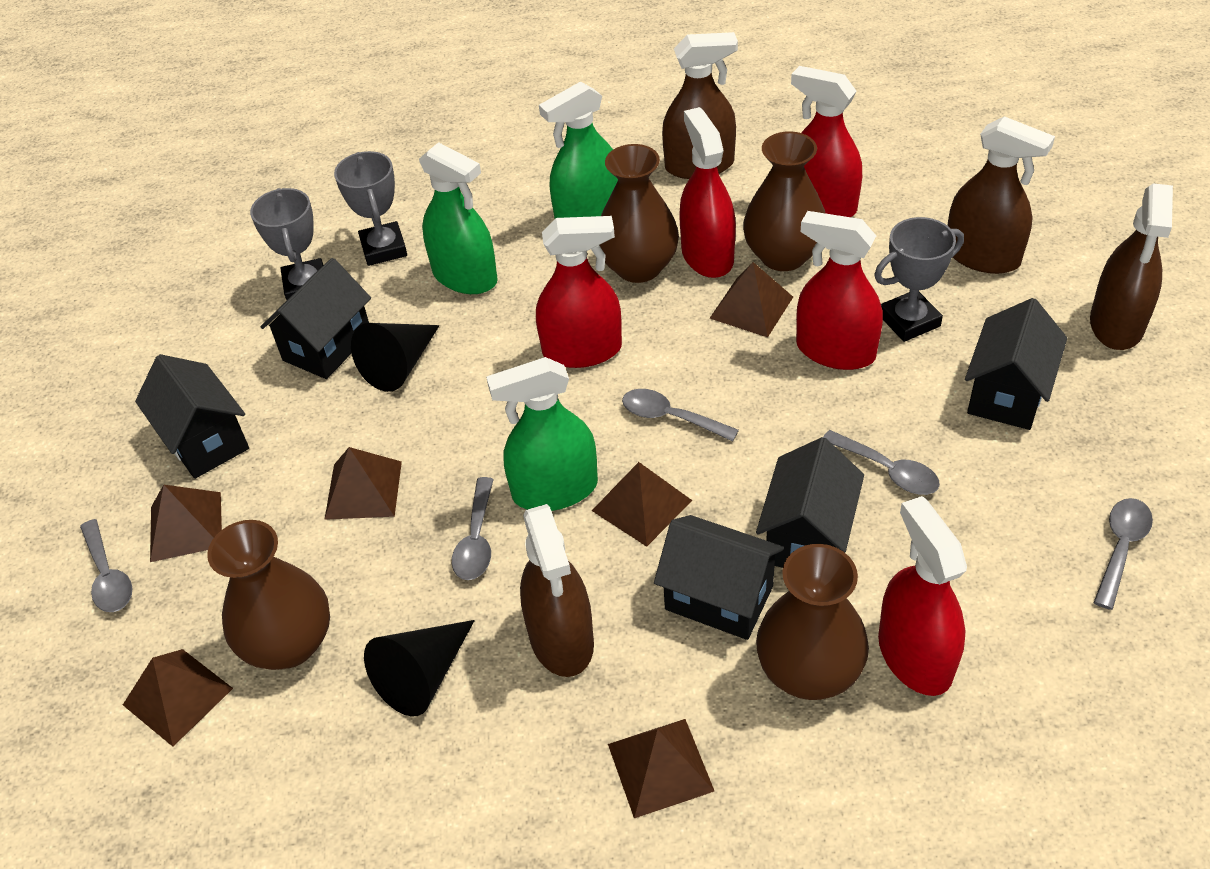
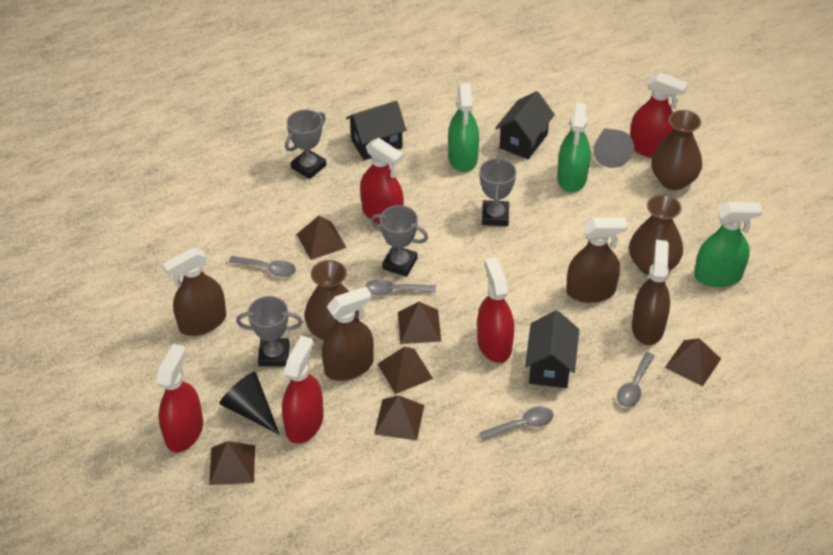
black cone: 2 -> 1
black house: 5 -> 3
brown vase: 4 -> 3
grey cone: 0 -> 1
grey spoon: 5 -> 4
grey trophy: 3 -> 4

